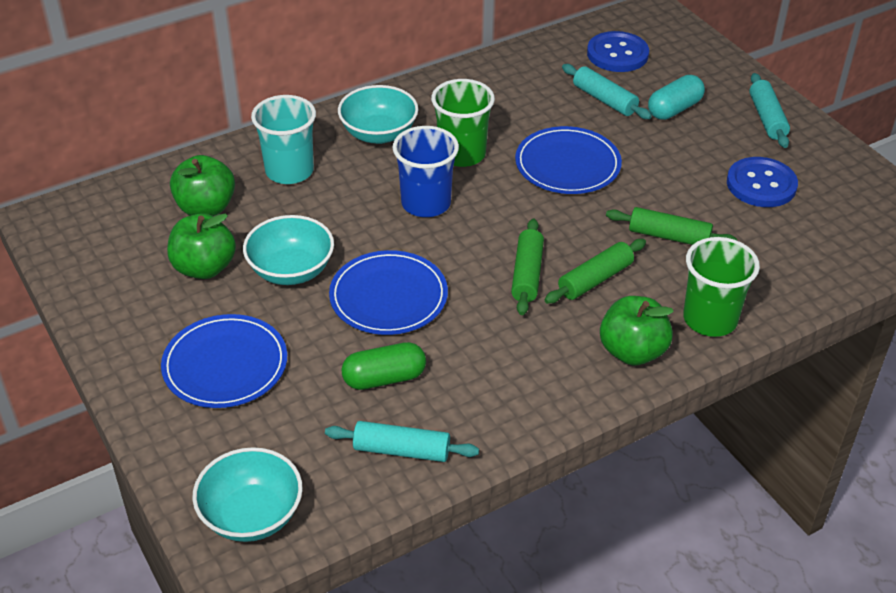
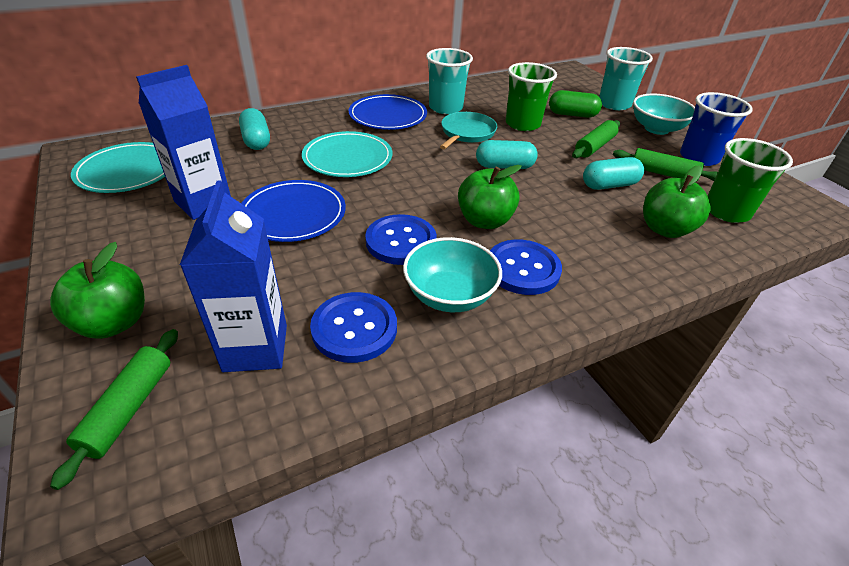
blue button: 2 -> 3
blue carton: 0 -> 2
blue plate: 3 -> 2
turquoise bowl: 3 -> 2
turquoise capsule: 1 -> 3
turquoise cup: 1 -> 2
turquoise pan: 0 -> 1
turquoise plate: 0 -> 2
turquoise rolling pin: 3 -> 0

